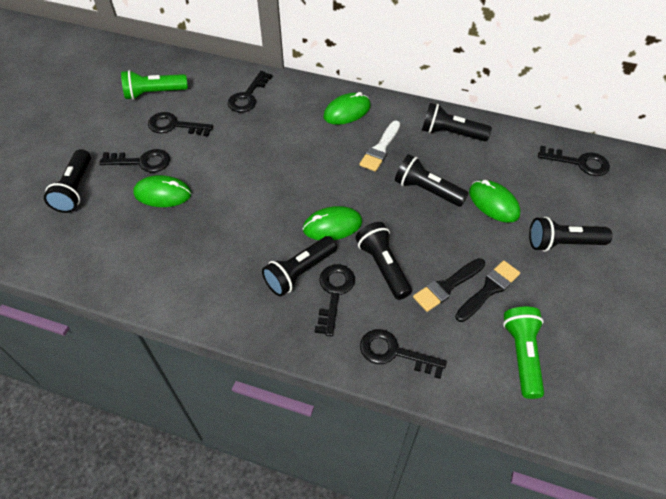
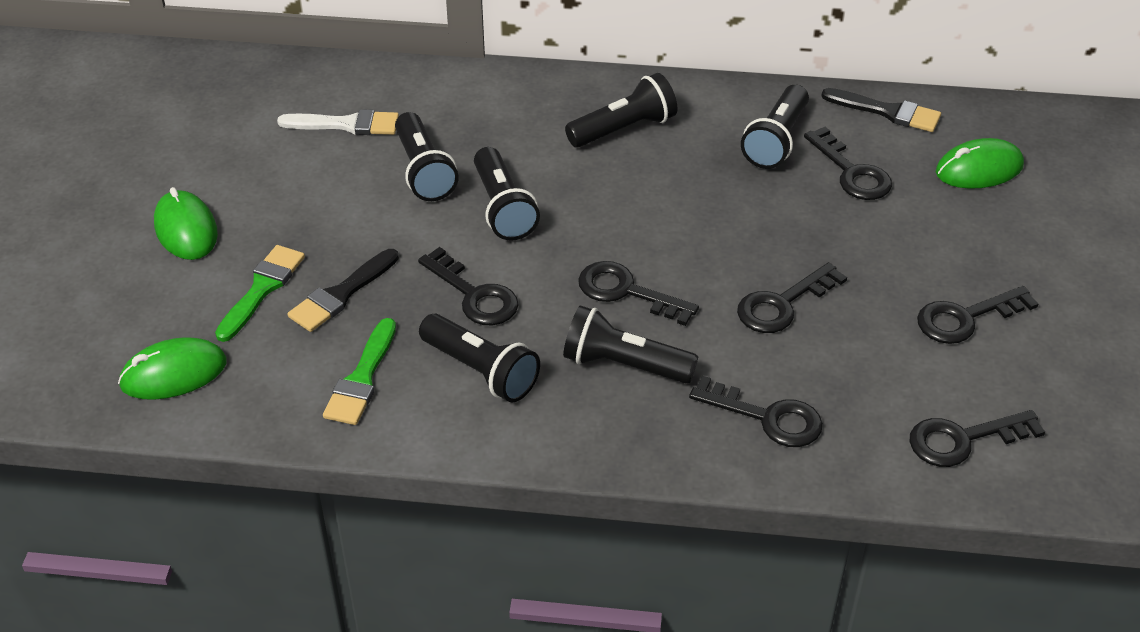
black key: 6 -> 7
green brush: 0 -> 2
green flashlight: 2 -> 0
green mouse: 4 -> 3

